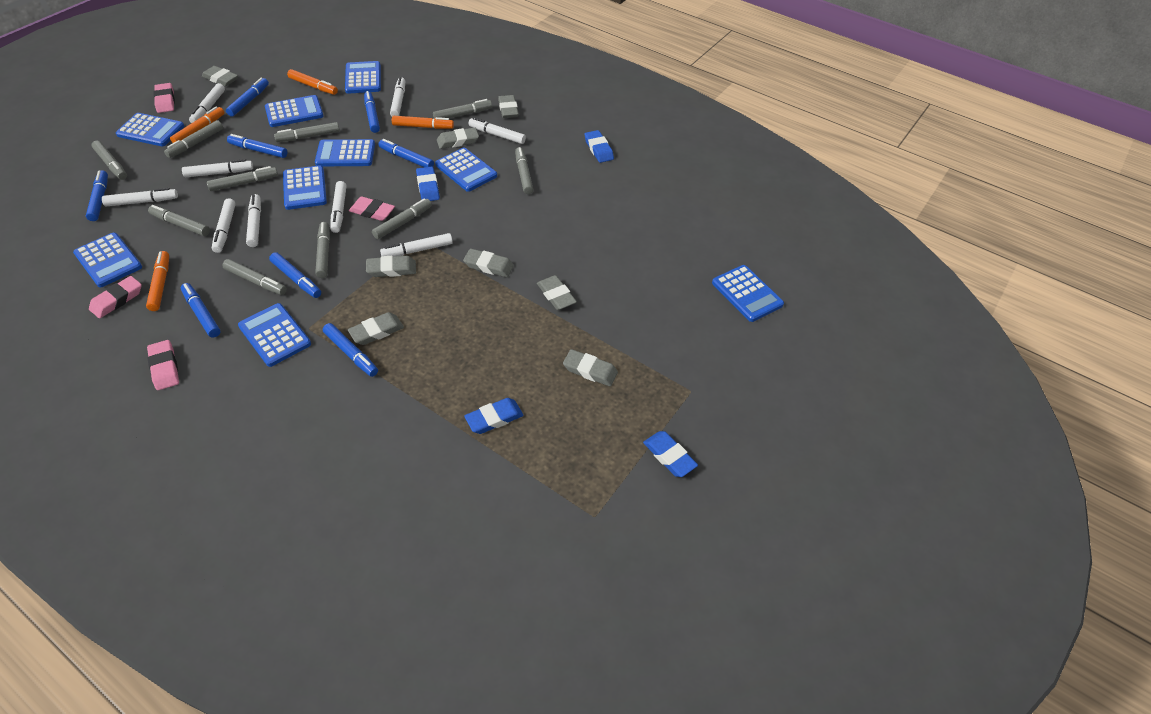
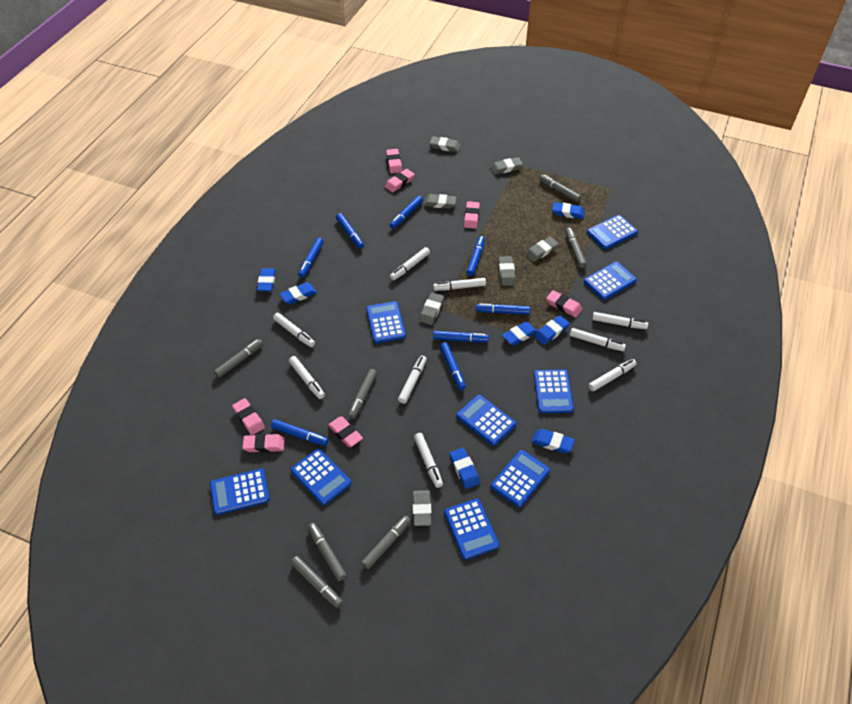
blue eraser: 4 -> 7
grey eraser: 8 -> 7
grey marker: 10 -> 7
orange marker: 4 -> 0
pink eraser: 4 -> 7

